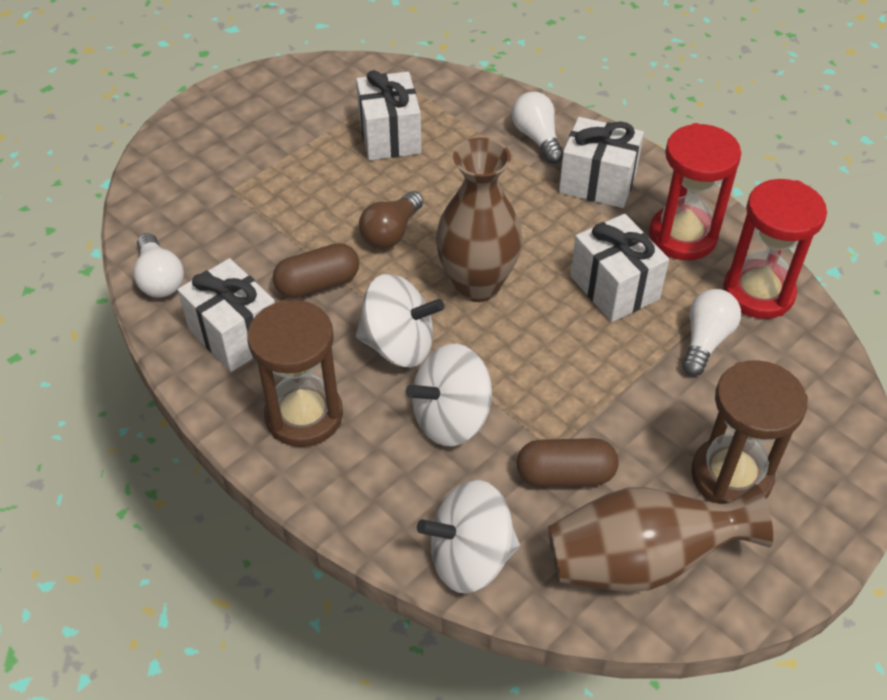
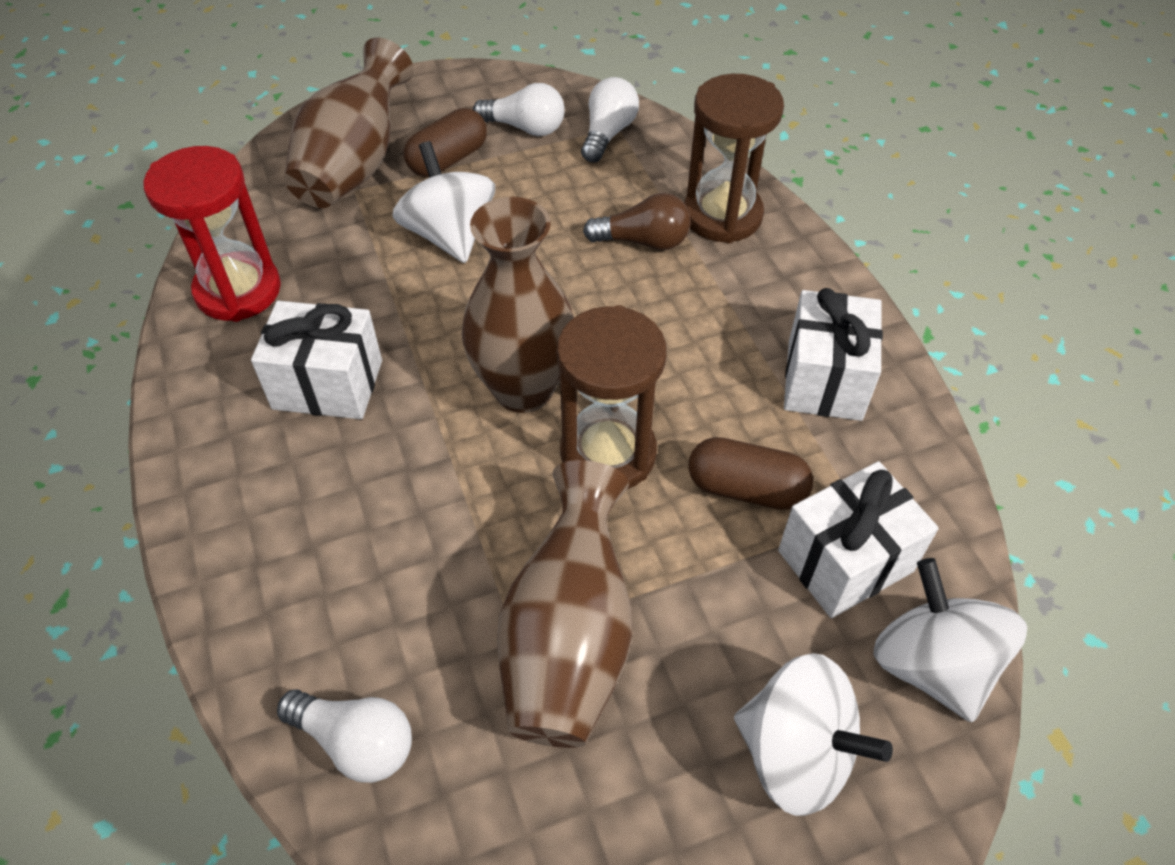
brown vase: 2 -> 3
red hourglass: 2 -> 1
white gift: 4 -> 3

